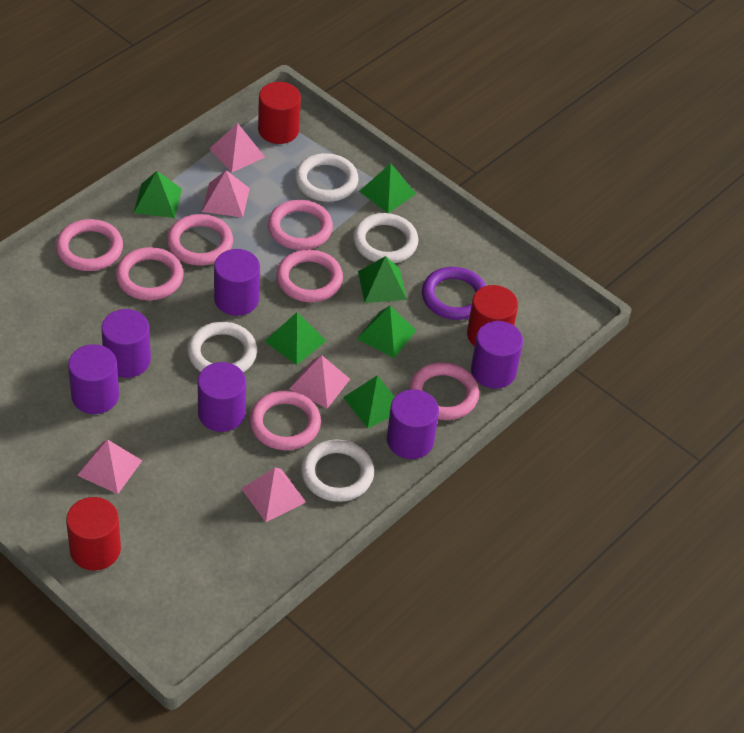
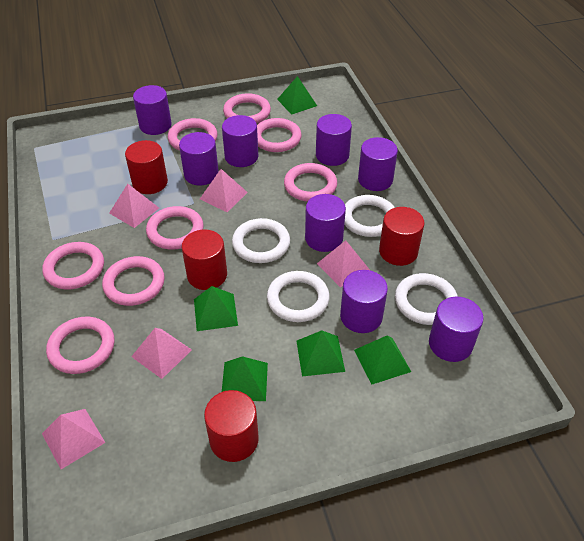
green pyramid: 6 -> 5
pink ring: 7 -> 8
purple cylinder: 6 -> 8
purple ring: 1 -> 0
red cylinder: 3 -> 4

